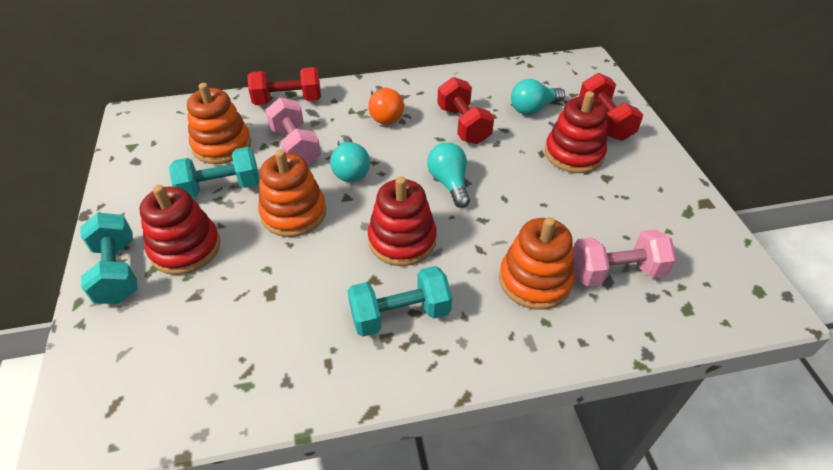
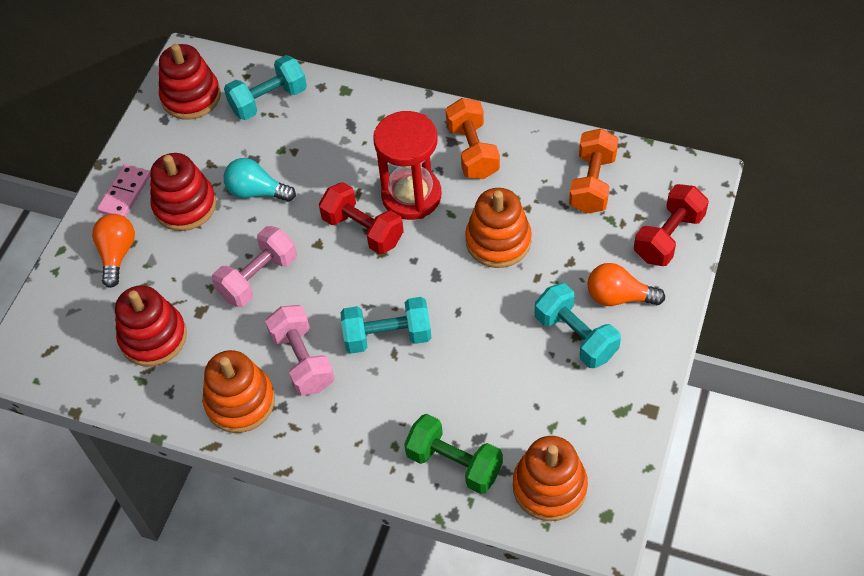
green dumbbell: 0 -> 1
orange dumbbell: 0 -> 2
orange light bulb: 1 -> 2
pink domino: 0 -> 1
red dumbbell: 3 -> 2
red hourglass: 0 -> 1
turquoise light bulb: 3 -> 1

